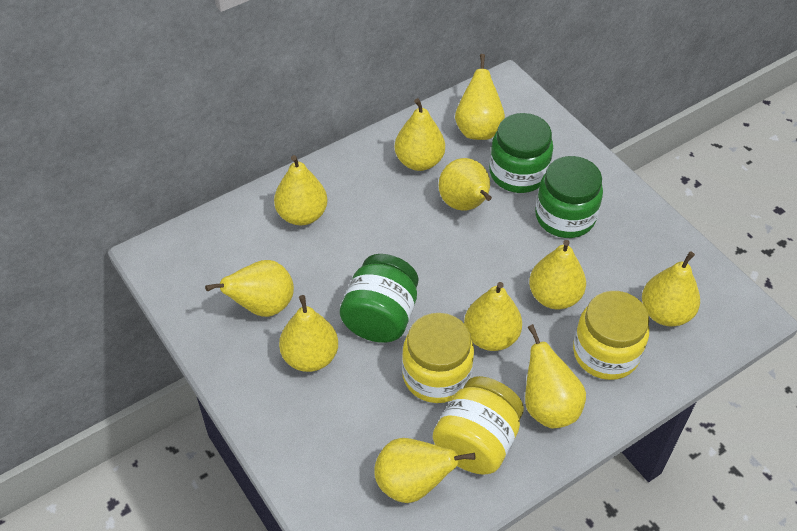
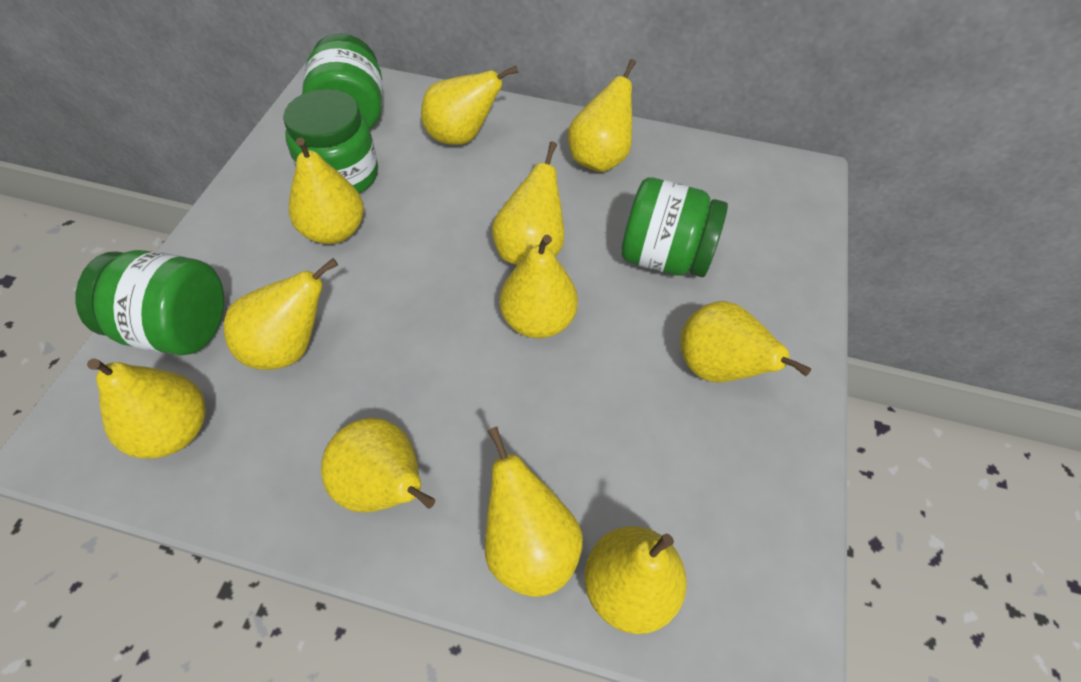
green jar: 3 -> 4
yellow jar: 3 -> 0

